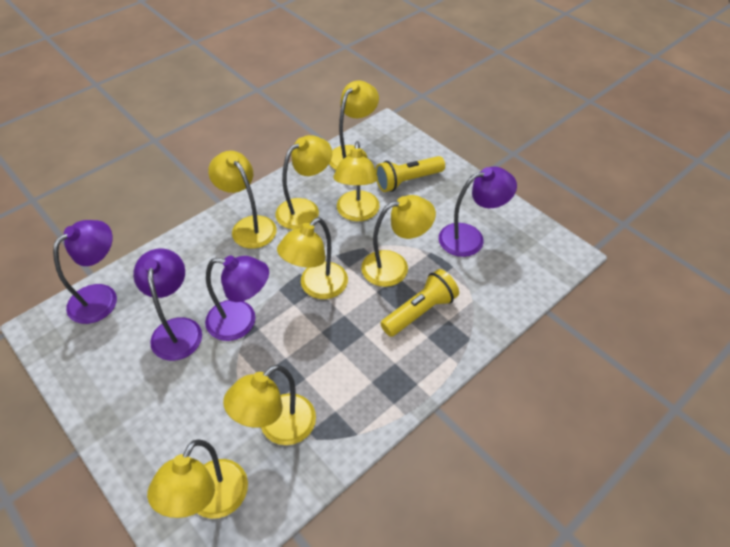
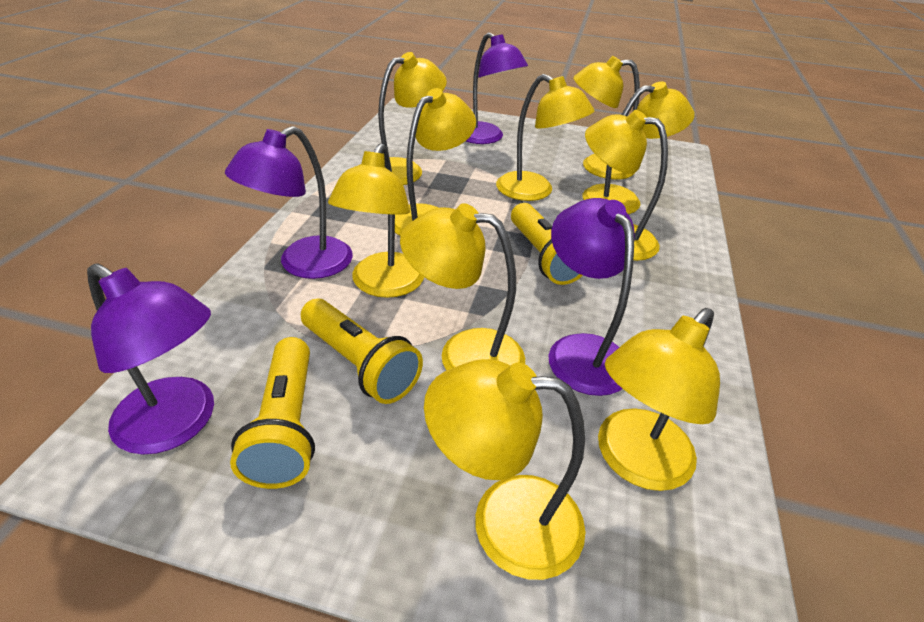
yellow flashlight: 2 -> 3
yellow lamp: 8 -> 10

